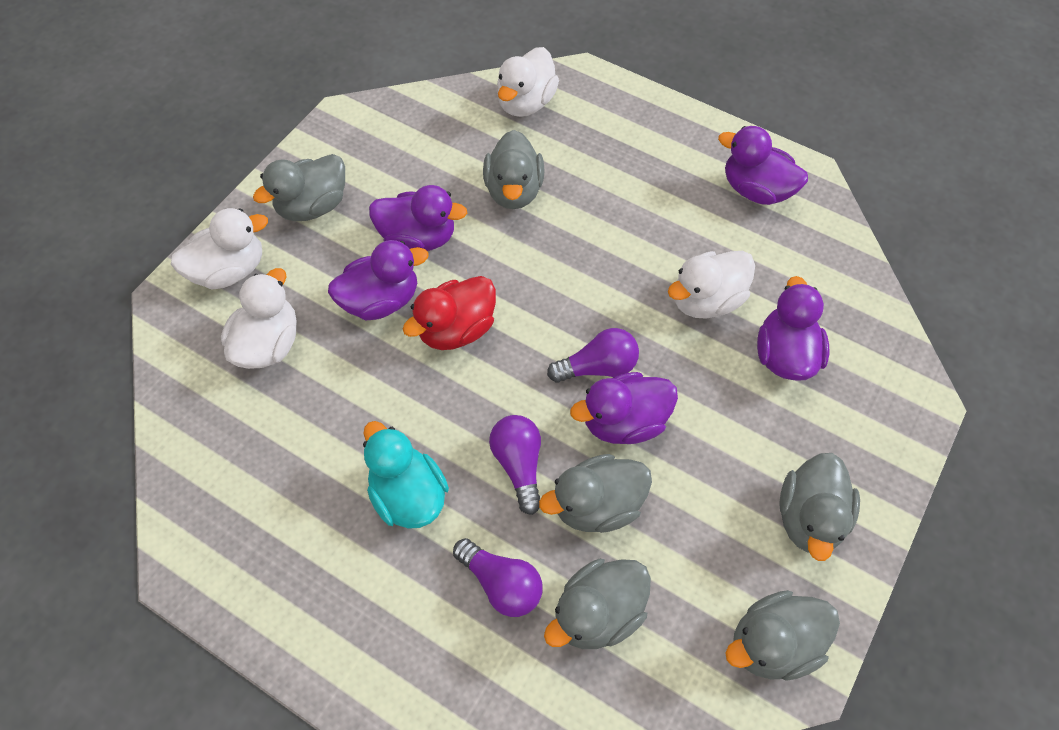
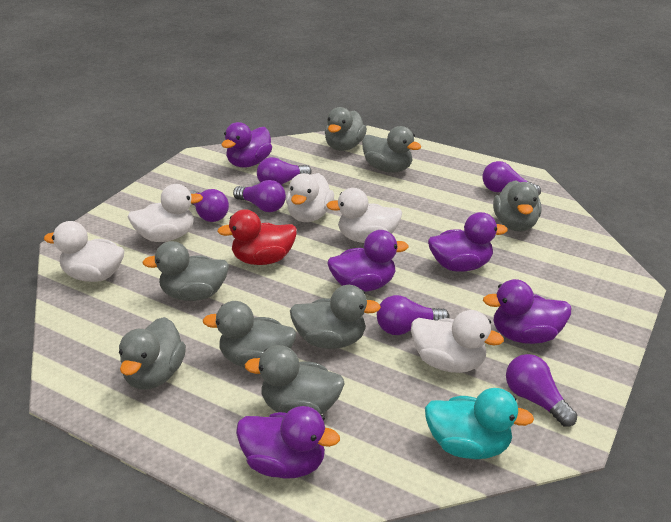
grey duck: 6 -> 8
purple light bulb: 3 -> 6
white duck: 4 -> 5

